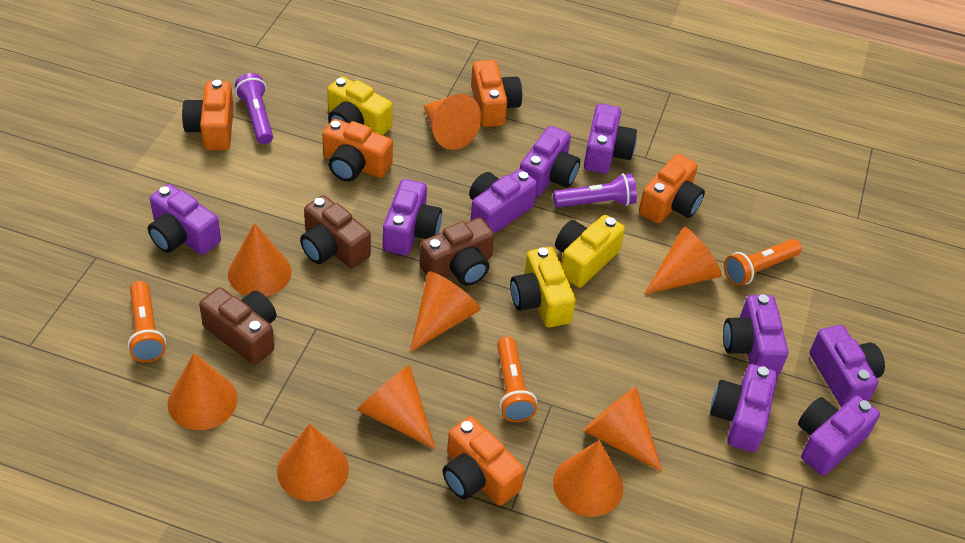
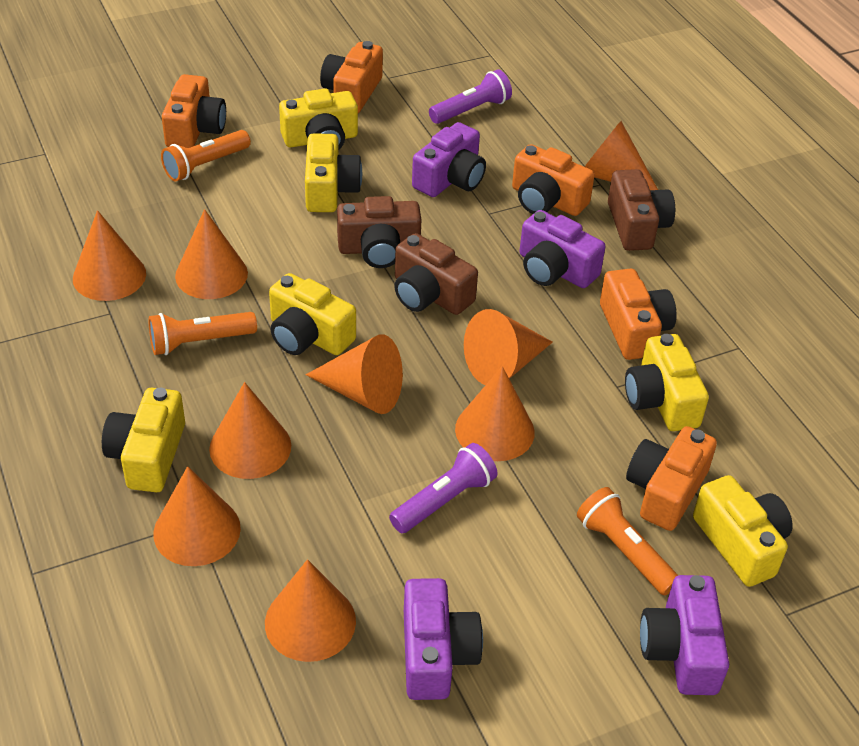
purple camera: 9 -> 4
yellow camera: 3 -> 6

